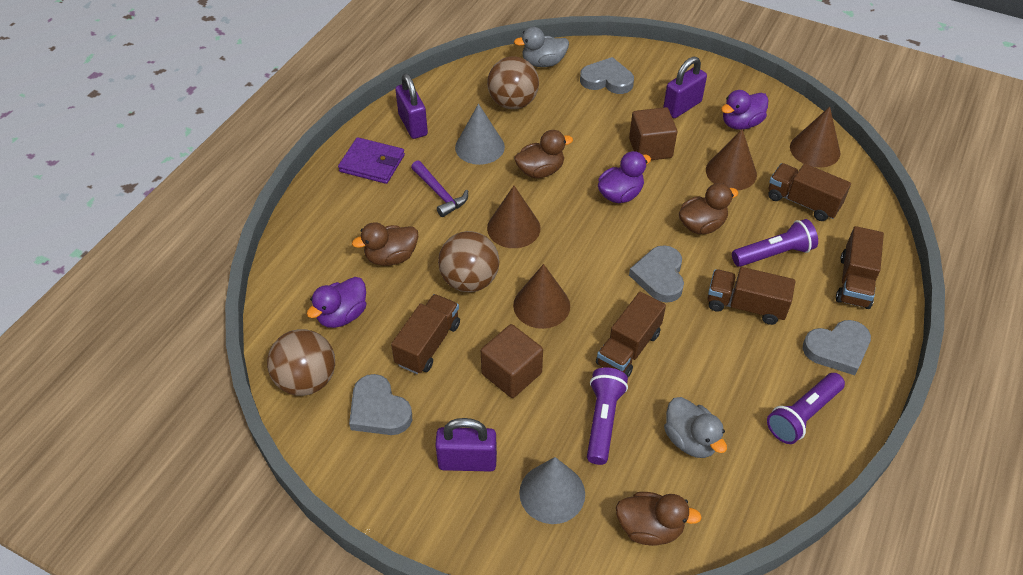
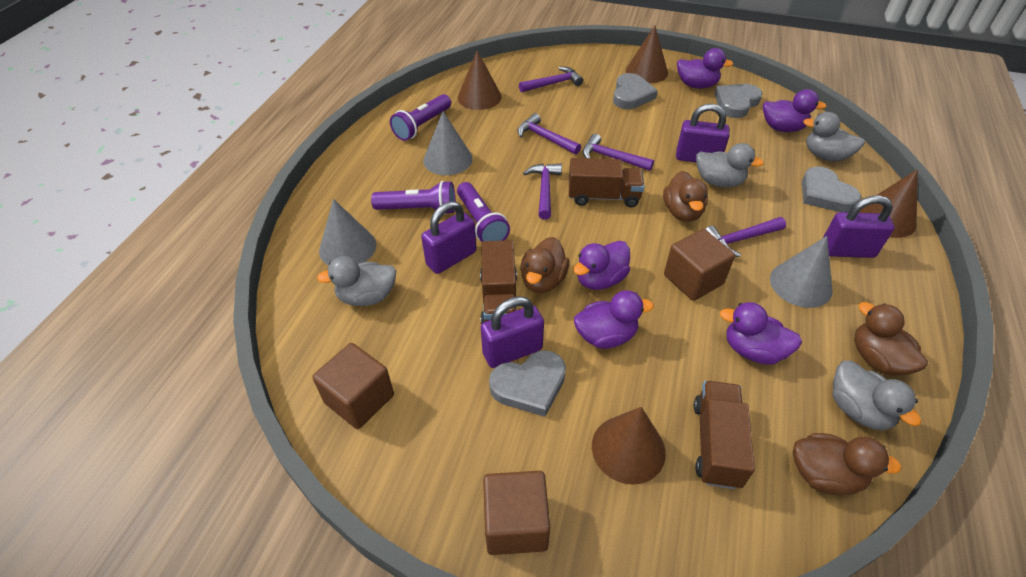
brown ball: 3 -> 0
brown cube: 2 -> 3
brown truck: 5 -> 3
grey cone: 2 -> 3
grey duck: 2 -> 4
purple duck: 3 -> 5
purple hammer: 1 -> 5
purple padlock: 3 -> 4
purple wallet: 1 -> 0

